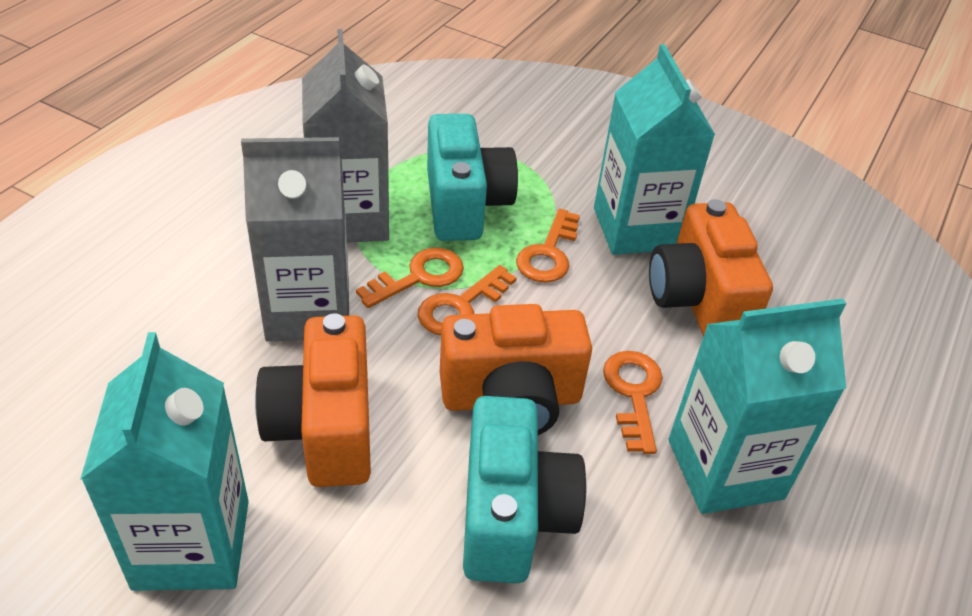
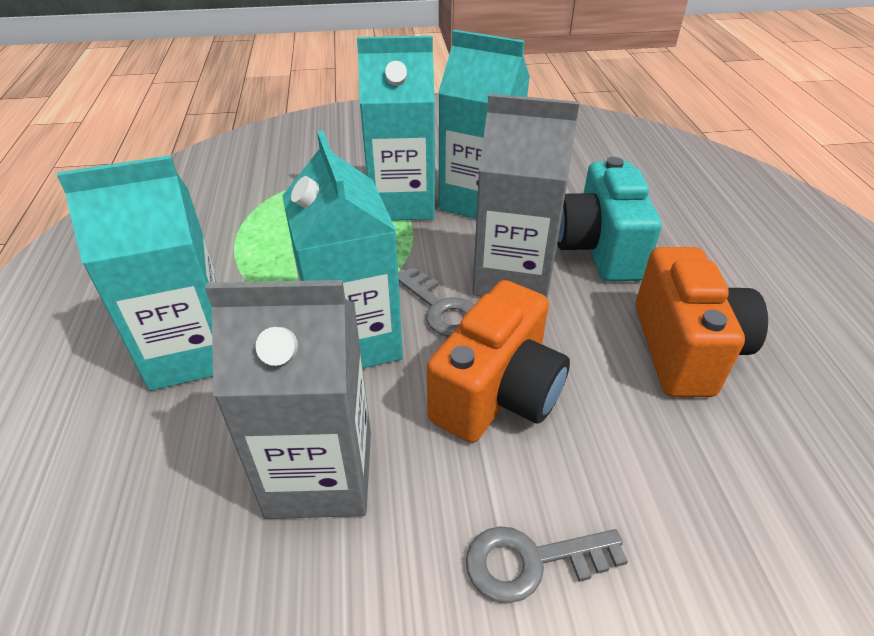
grey key: 0 -> 2
orange camera: 3 -> 2
orange key: 4 -> 0
turquoise camera: 2 -> 1
turquoise carton: 3 -> 4

